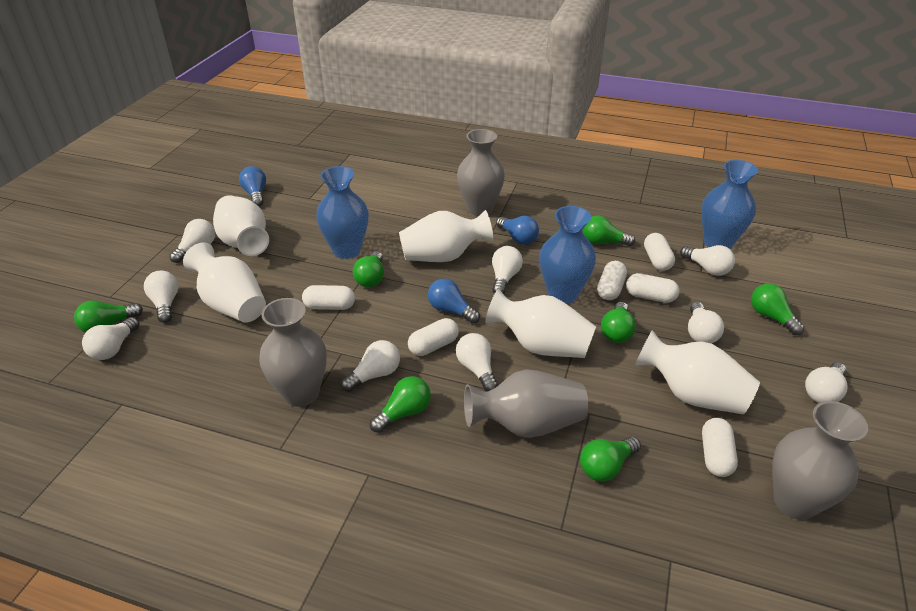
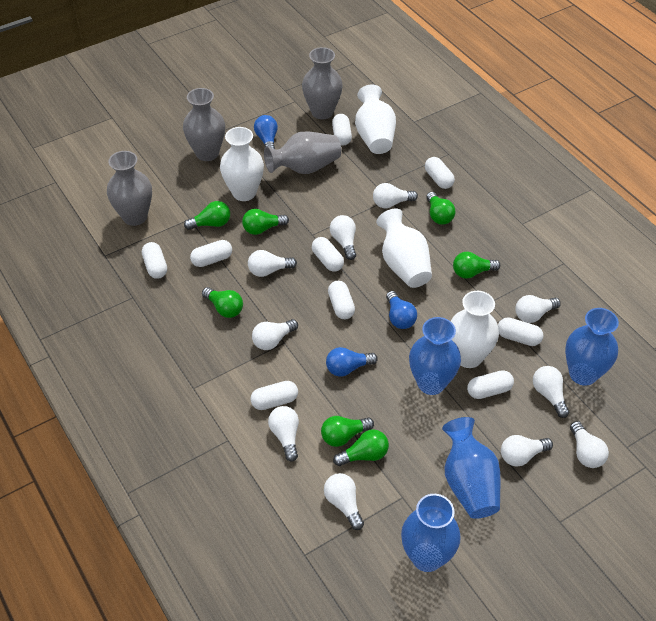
blue vase: 3 -> 4
white capsule: 6 -> 9
white light bulb: 9 -> 10
white vase: 5 -> 4

